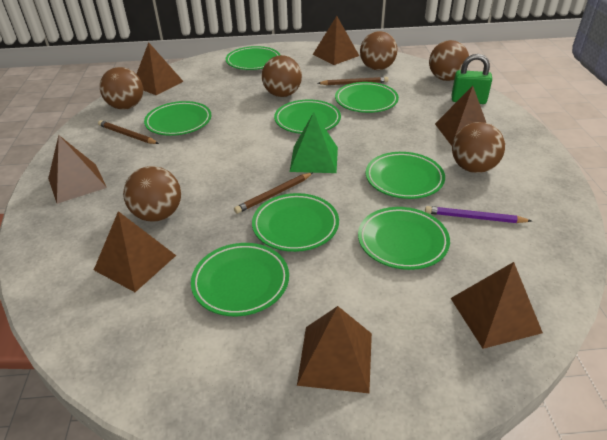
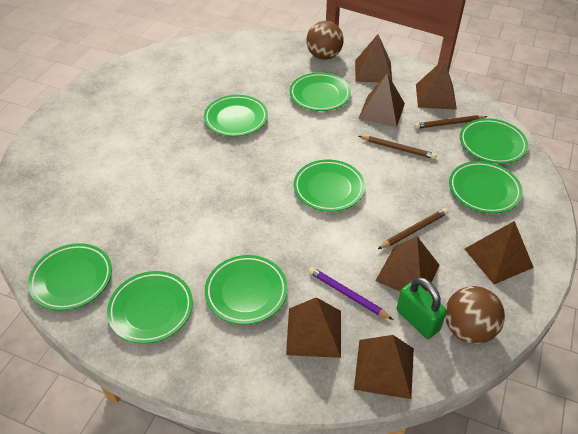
brown ball: 6 -> 2
green pyramid: 1 -> 0

